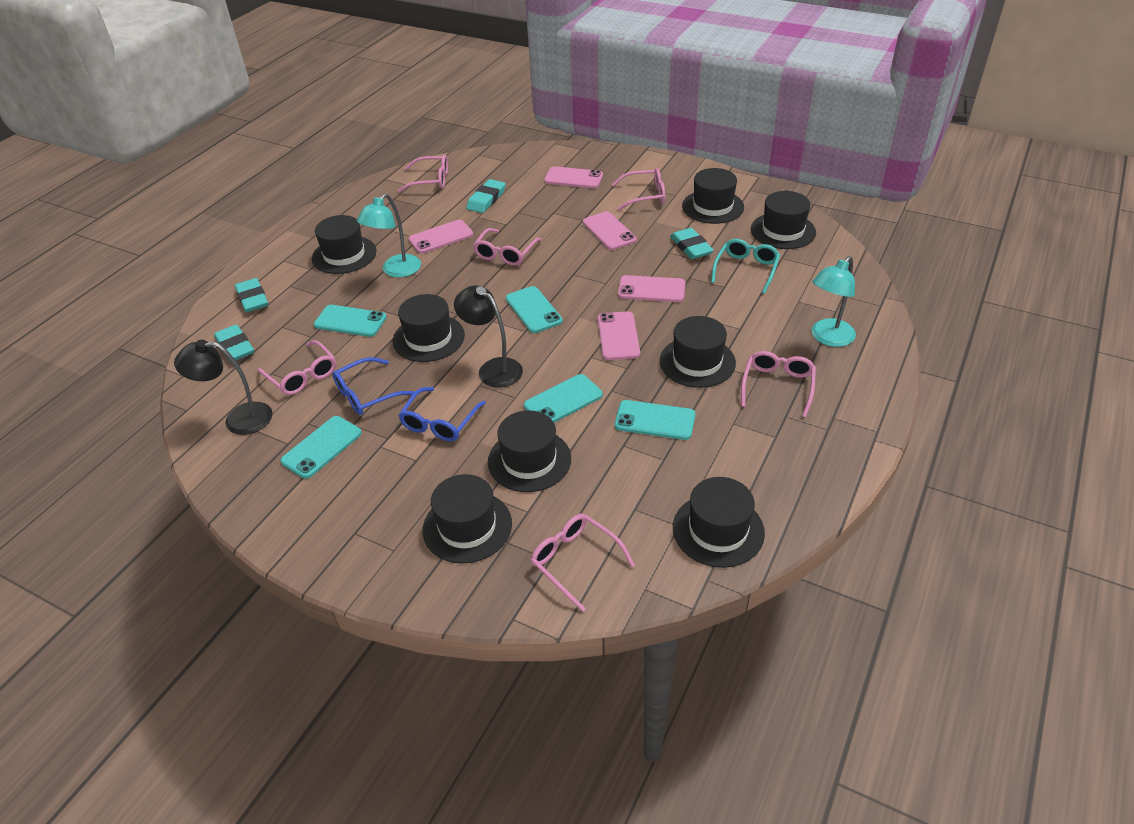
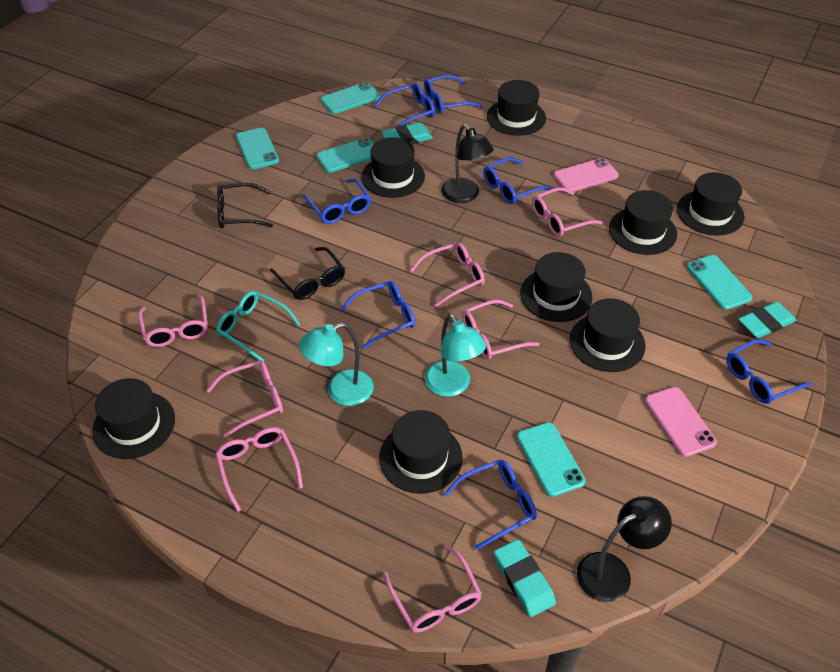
black glasses: 0 -> 2
blue glasses: 2 -> 7
pink glasses: 6 -> 7
pink phone: 5 -> 2
turquoise eraser: 4 -> 3

